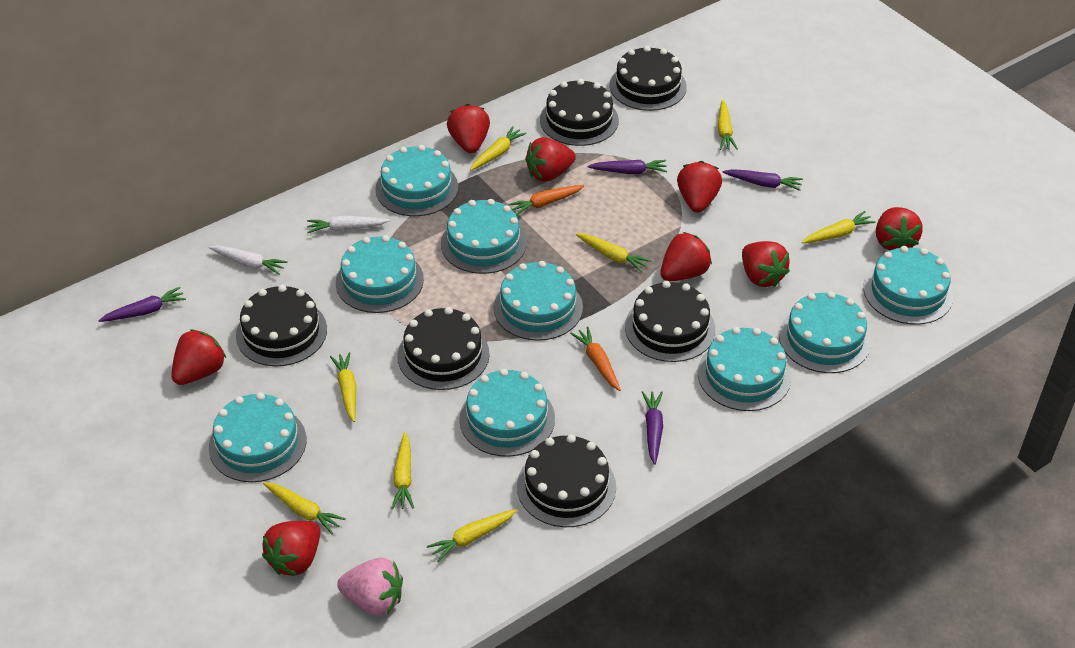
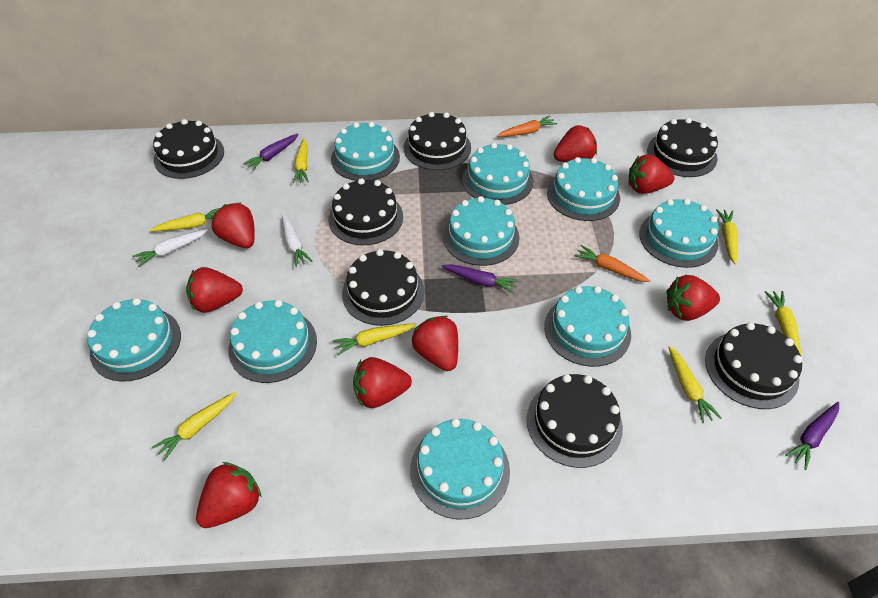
black cake: 6 -> 7
pink strawberry: 1 -> 0
purple carrot: 4 -> 3
yellow carrot: 8 -> 7

